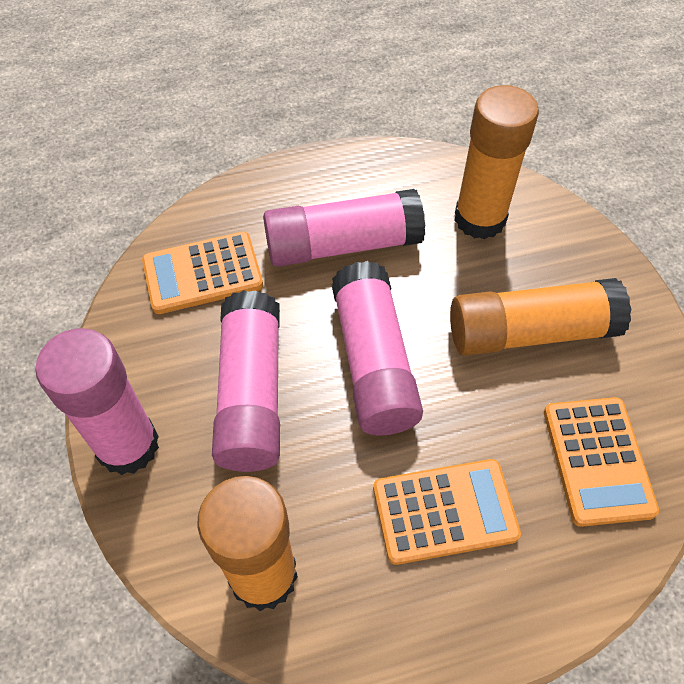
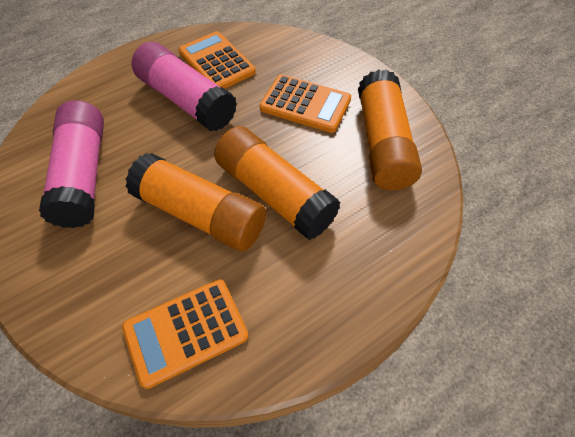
pink glue stick: 4 -> 2

